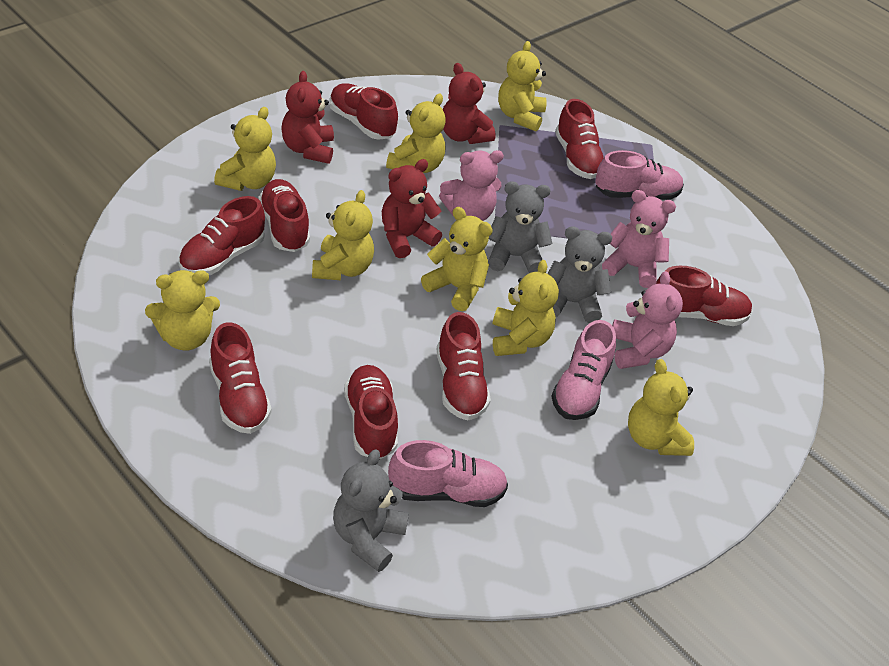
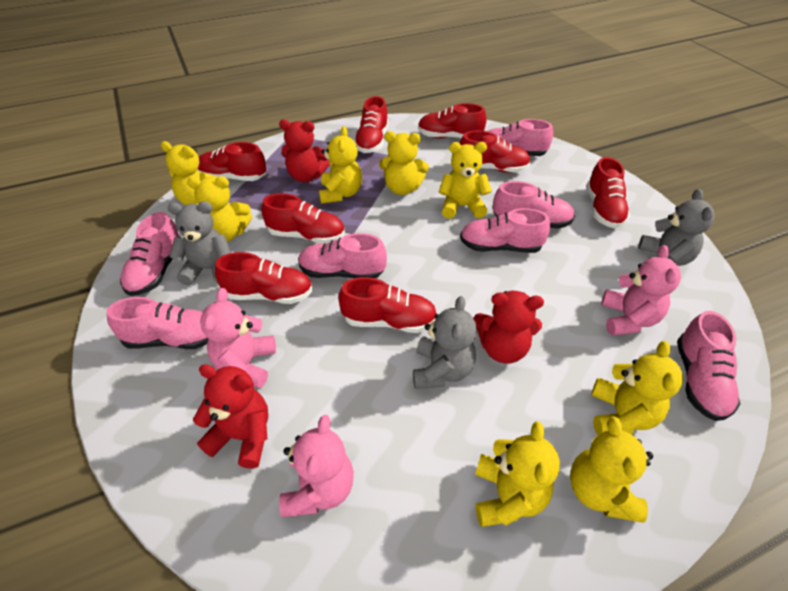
pink shoe: 3 -> 7

